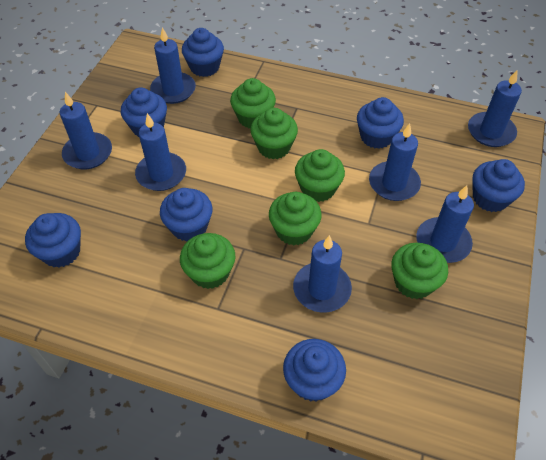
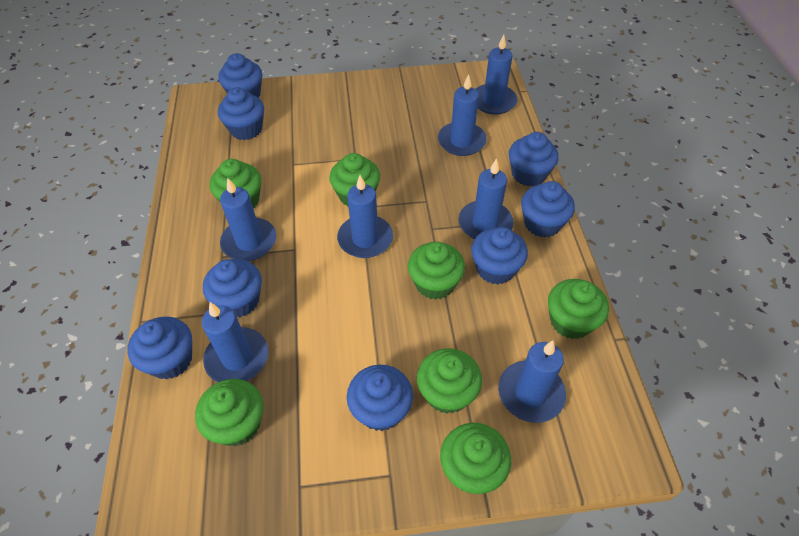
blue cupcake: 7 -> 8
green cupcake: 6 -> 7

